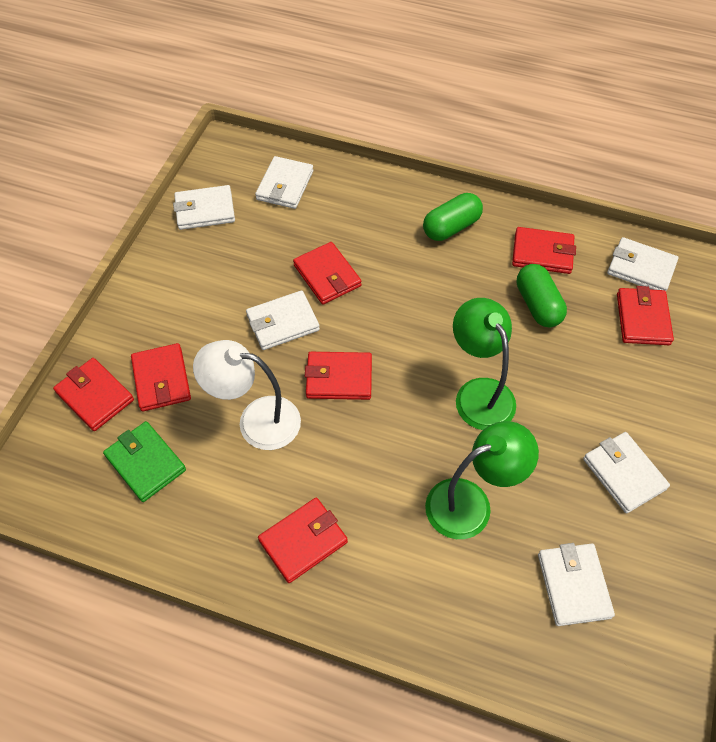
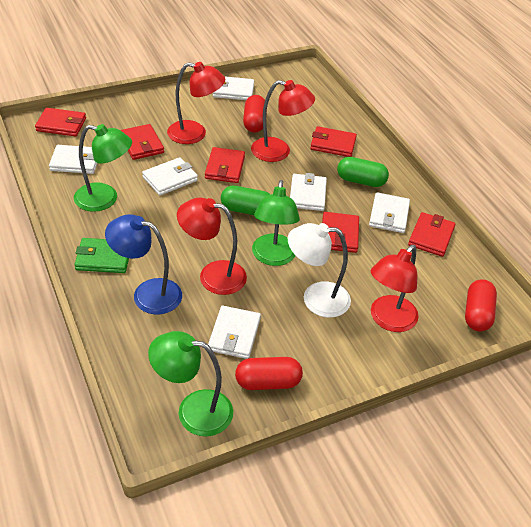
blue lamp: 0 -> 1
green lamp: 2 -> 3
red capsule: 0 -> 3
red lamp: 0 -> 4
red wallet: 7 -> 6

